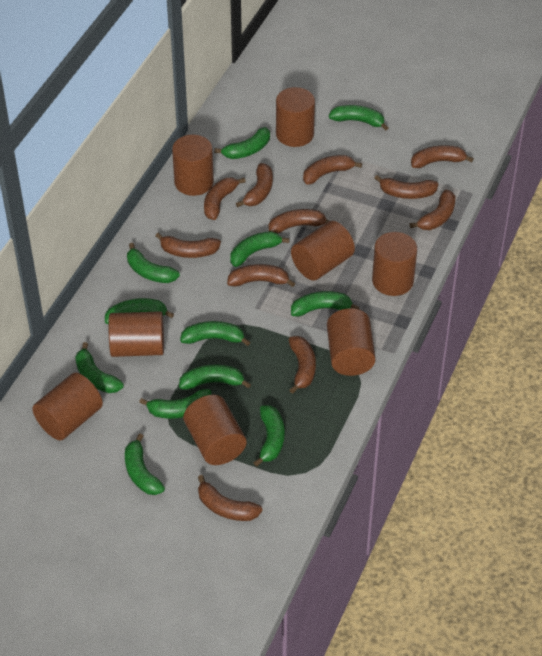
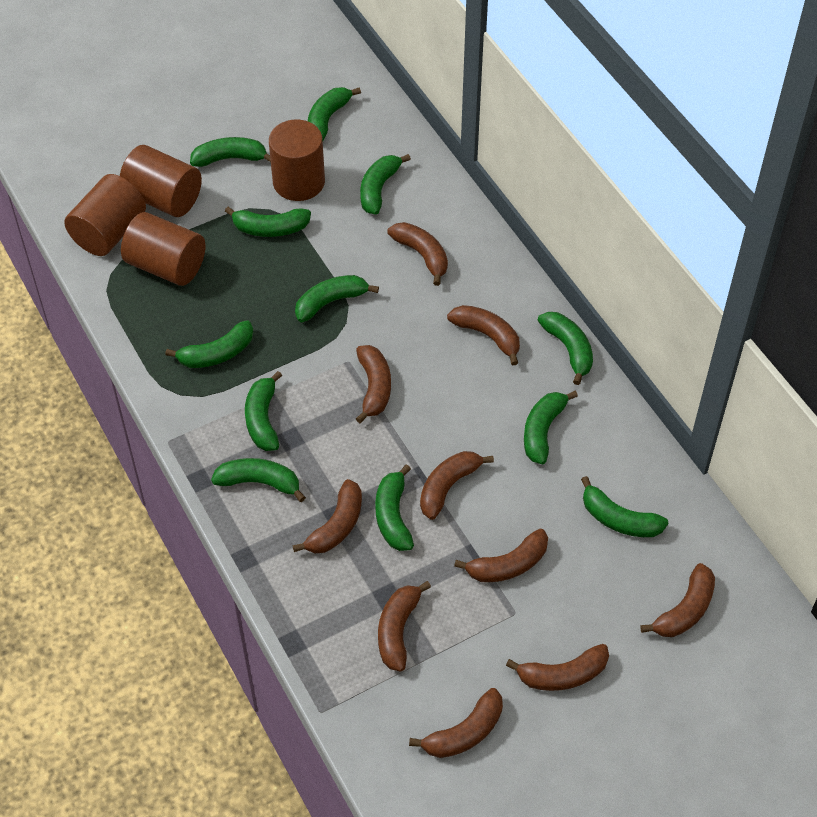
brown banana: 11 -> 10
brown cylinder: 8 -> 4

